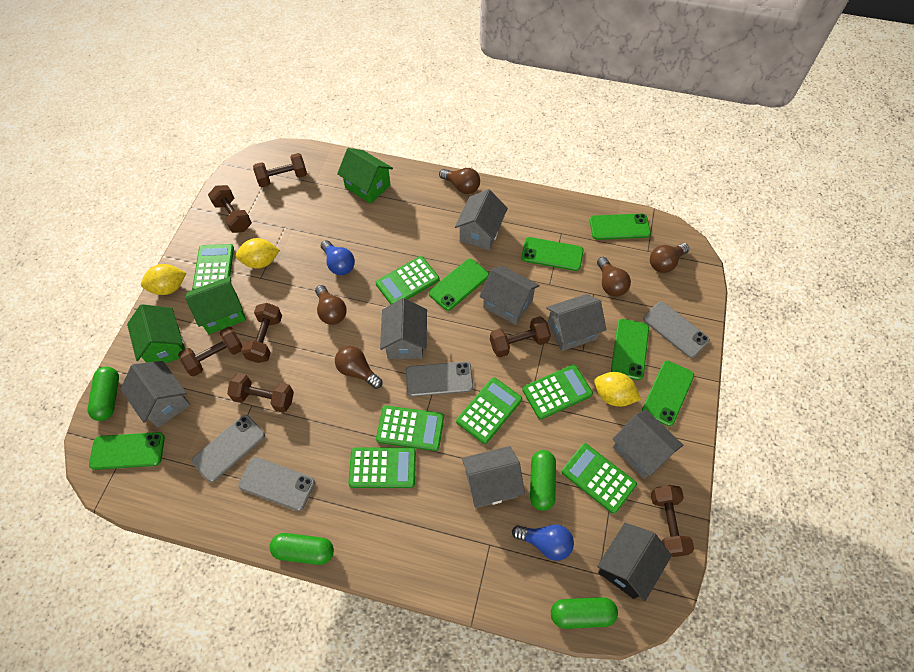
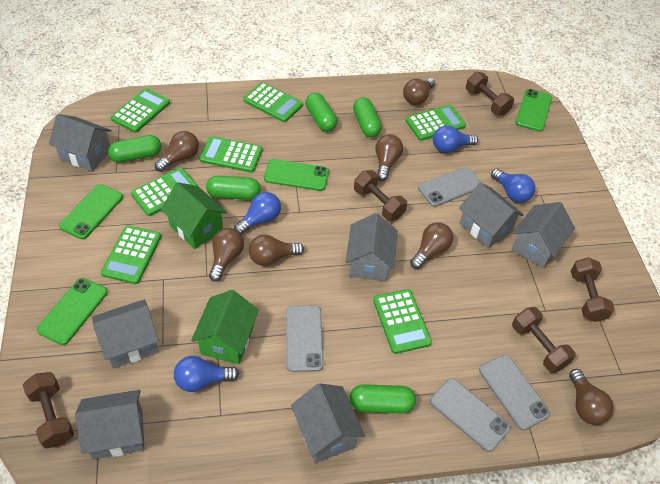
black house: 1 -> 0
blue light bulb: 2 -> 4
brown dumbbell: 7 -> 5
brown light bulb: 5 -> 7
green capsule: 4 -> 5
green house: 3 -> 2
green phone: 6 -> 4
yellow lemon: 3 -> 0

